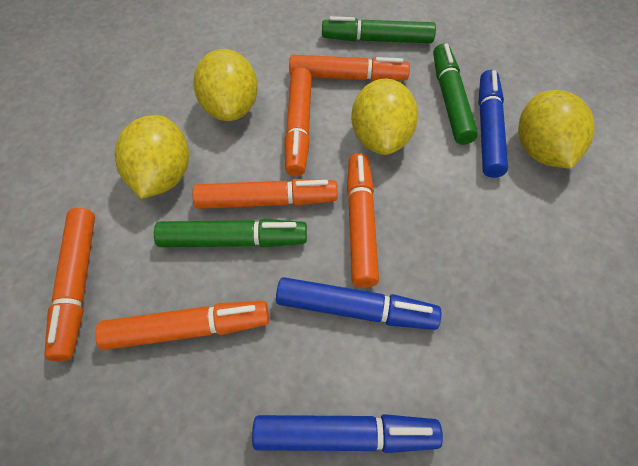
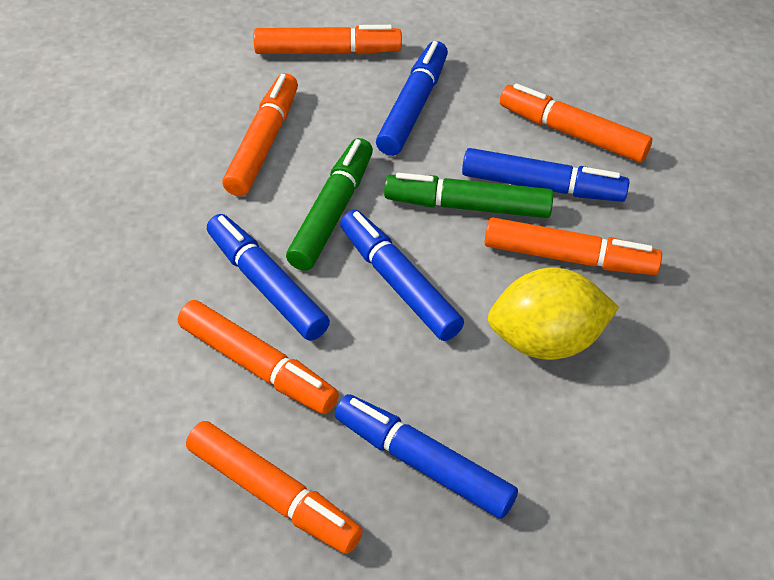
blue marker: 3 -> 5
green marker: 3 -> 2
yellow lemon: 4 -> 1

